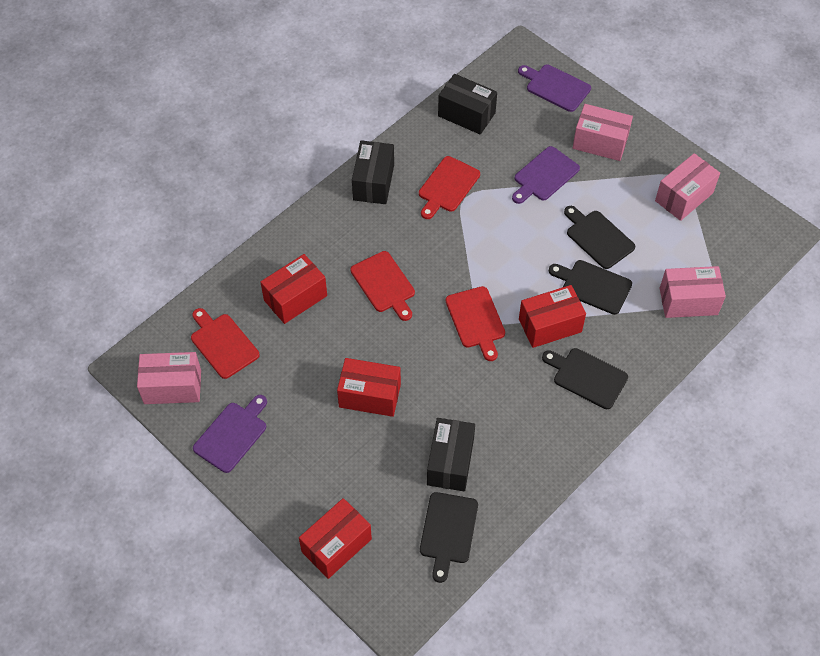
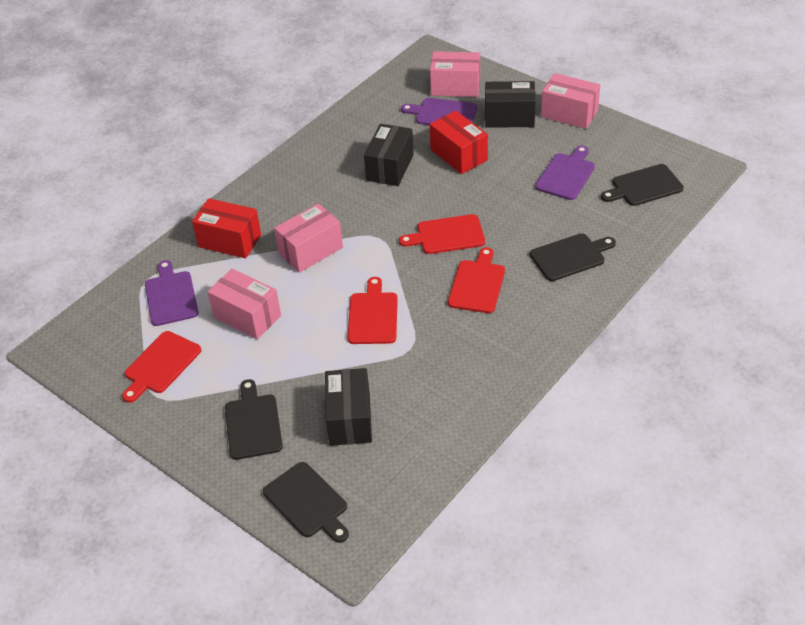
red box: 4 -> 2

